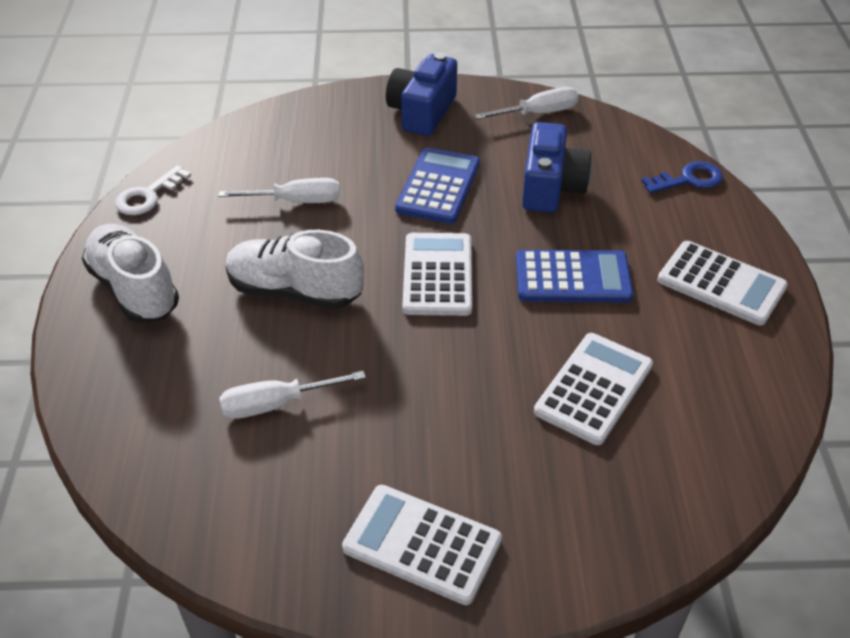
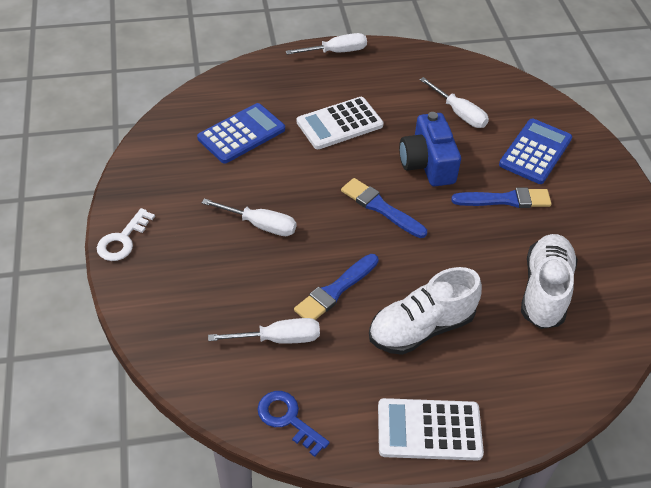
blue brush: 0 -> 3
blue camera: 2 -> 1
white calculator: 4 -> 2
white screwdriver: 3 -> 4

